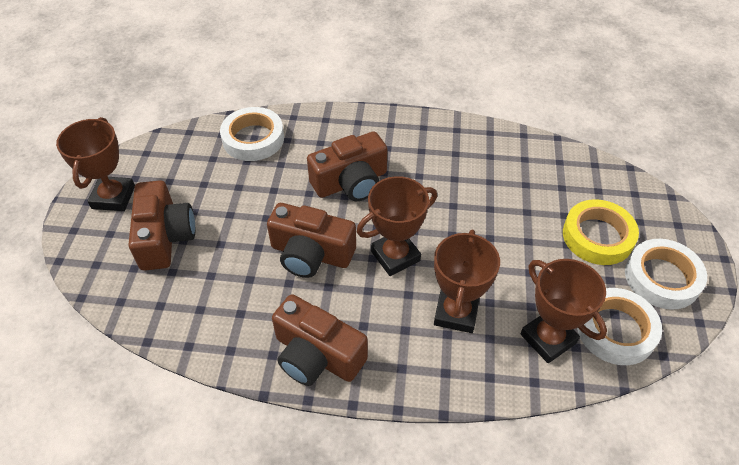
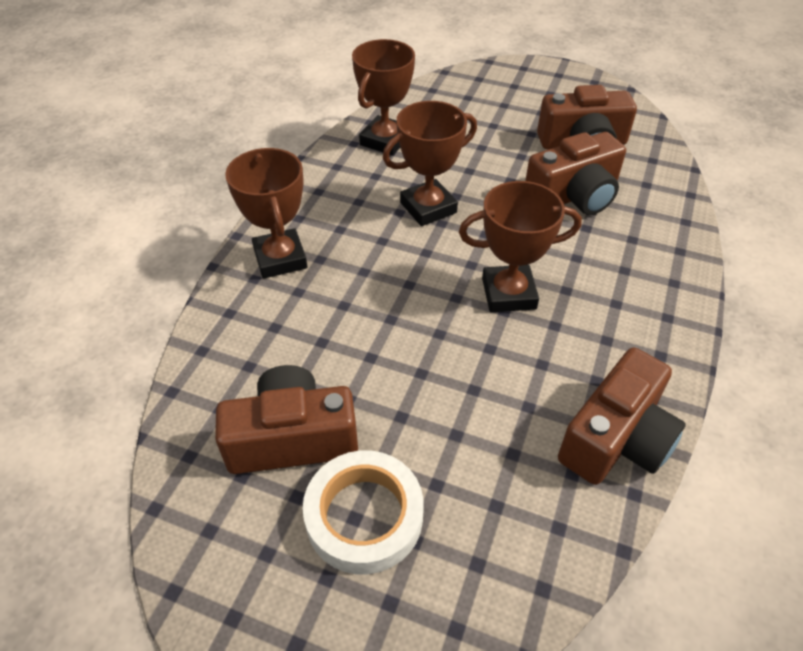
white tape: 3 -> 1
yellow tape: 1 -> 0

